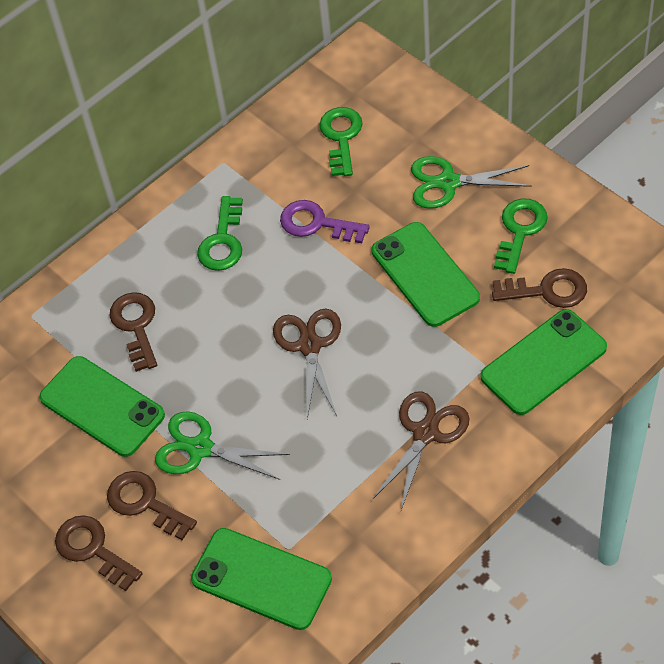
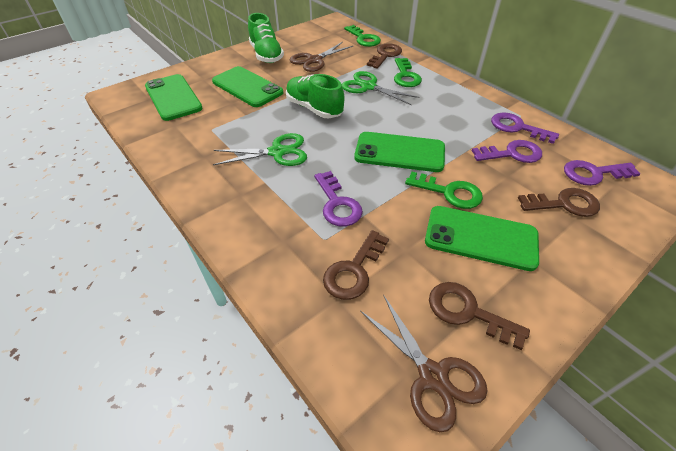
green shoe: 0 -> 2
purple key: 1 -> 4

